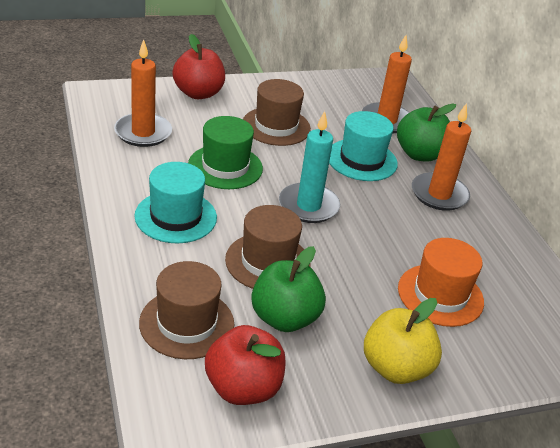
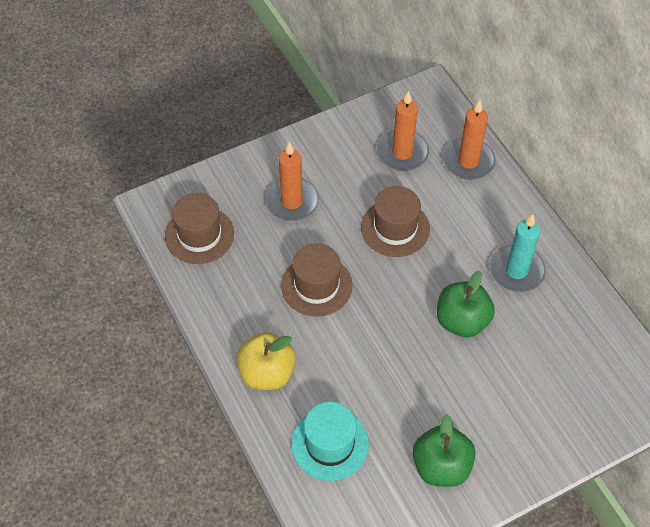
green hat: 1 -> 0
orange hat: 1 -> 0
red apple: 2 -> 0
turquoise hat: 2 -> 1

